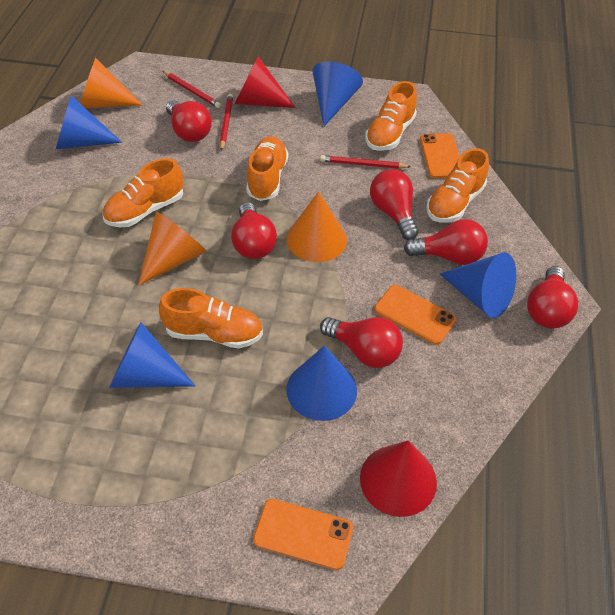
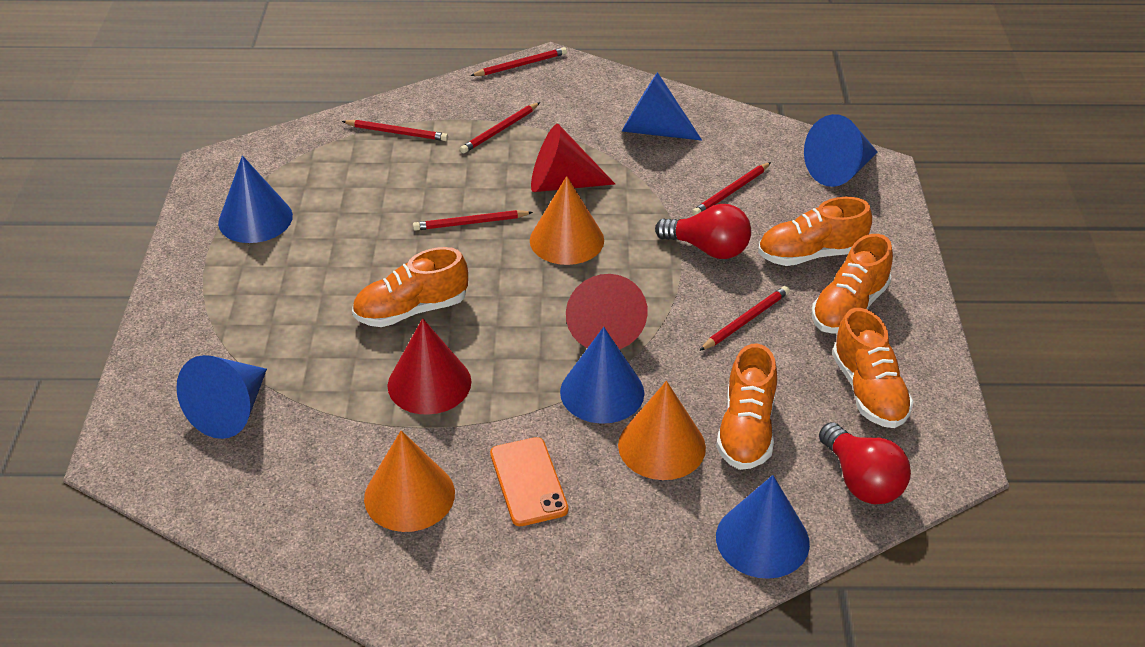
blue cone: 5 -> 6
orange phone: 3 -> 1
red cone: 2 -> 3
red light bulb: 6 -> 2
red pencil: 3 -> 6

